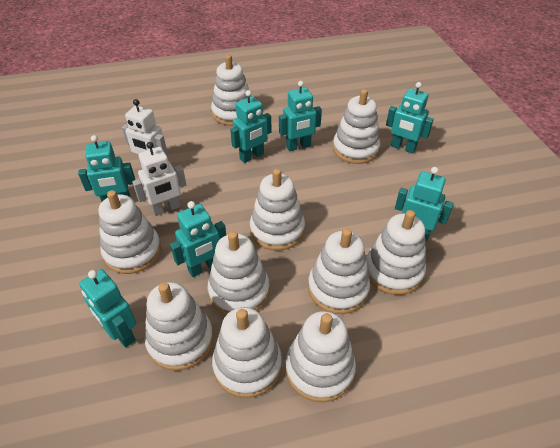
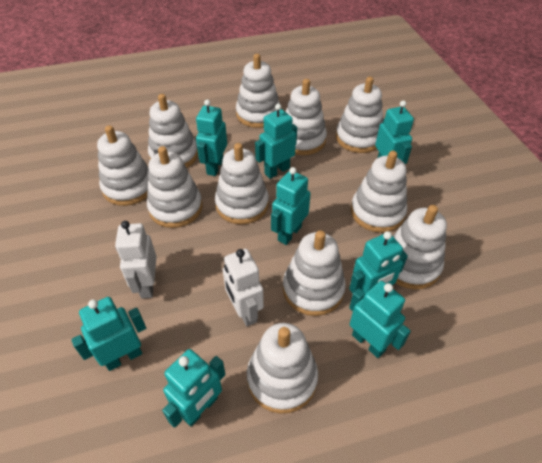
turquoise robot: 7 -> 8
white stacking toy: 10 -> 11

